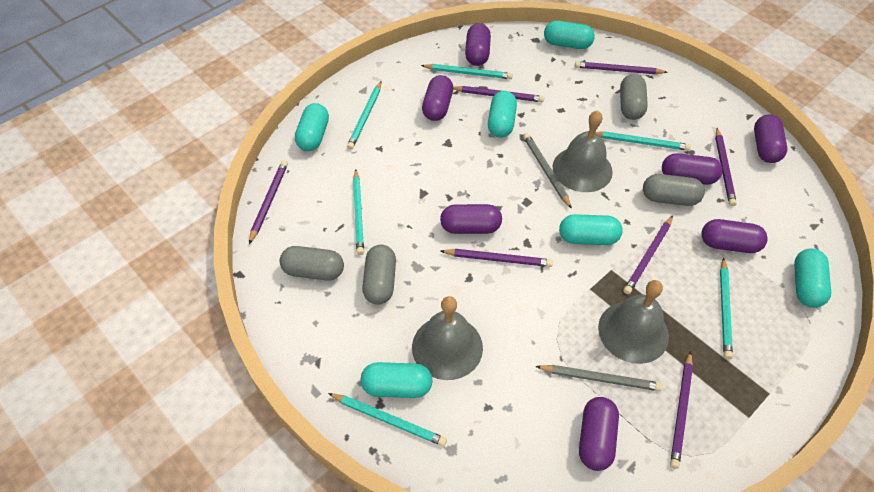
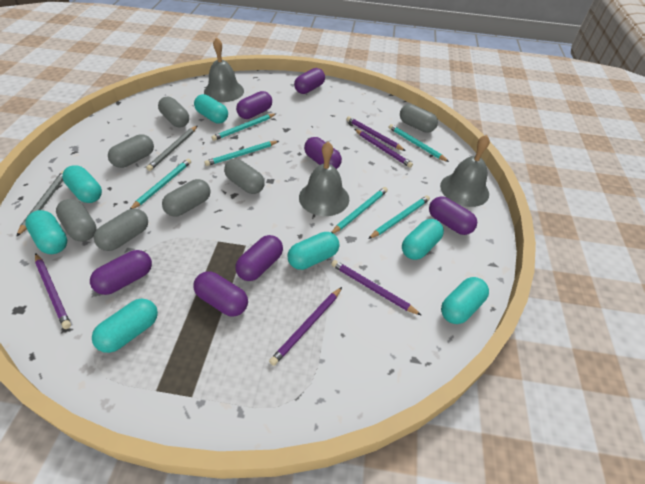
grey capsule: 4 -> 7
purple pencil: 7 -> 5
turquoise capsule: 6 -> 7

